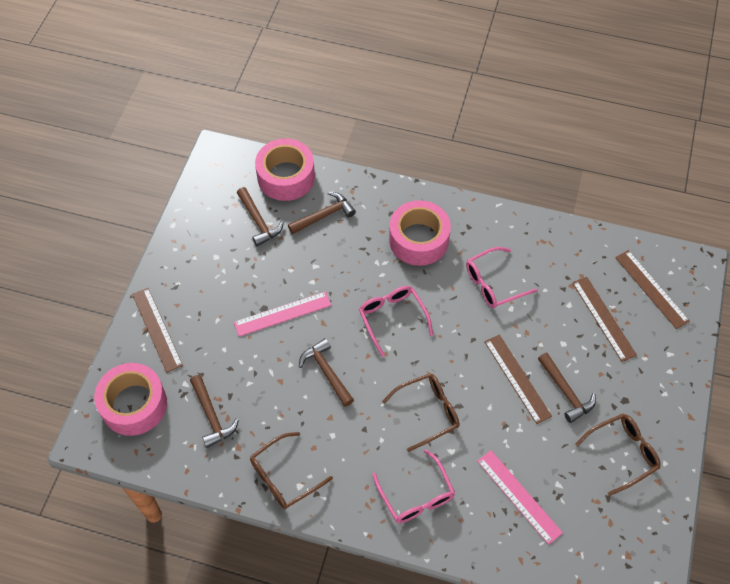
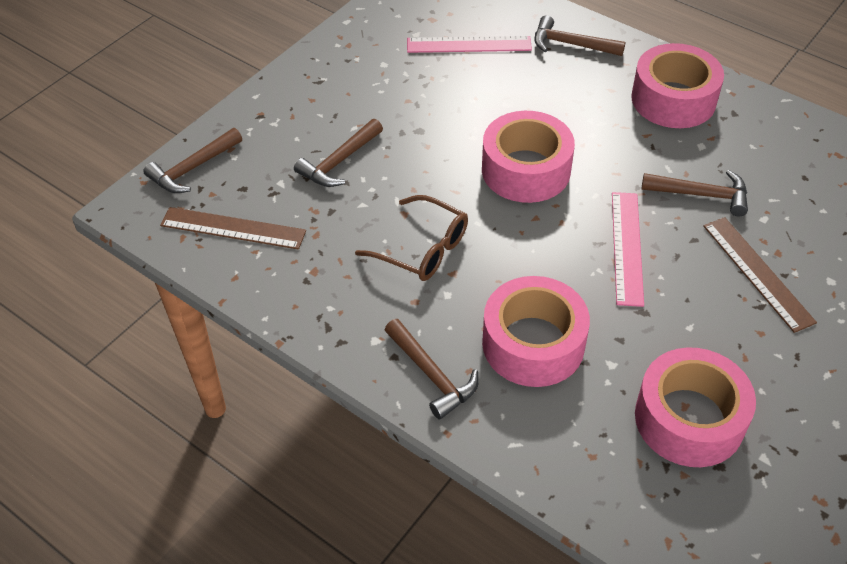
brown glasses: 3 -> 1
brown ruler: 4 -> 2
pink glasses: 3 -> 0
pink tape: 3 -> 4

